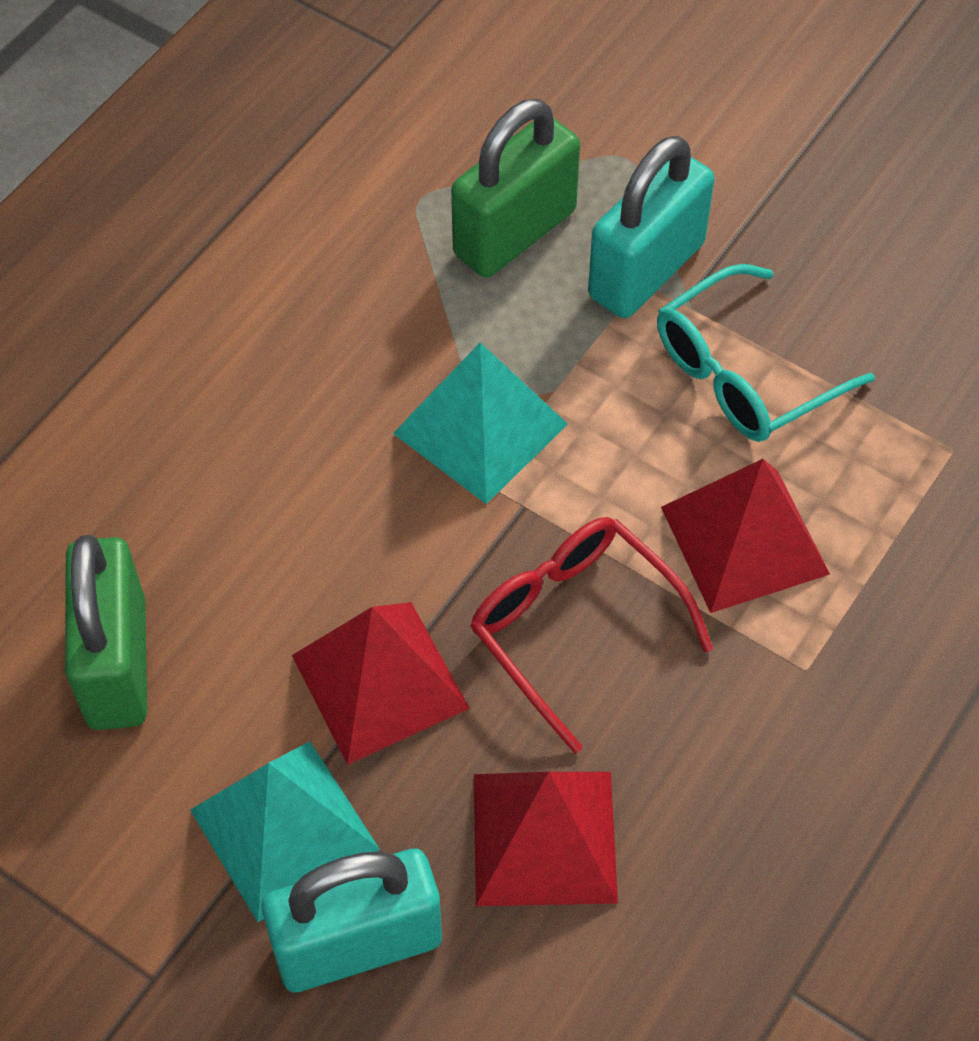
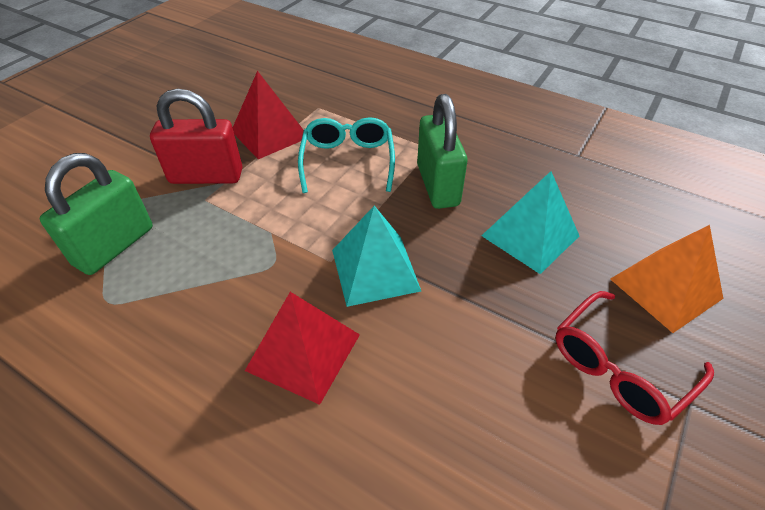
orange pyramid: 0 -> 1
red padlock: 0 -> 1
red pyramid: 3 -> 2
turquoise padlock: 2 -> 0

